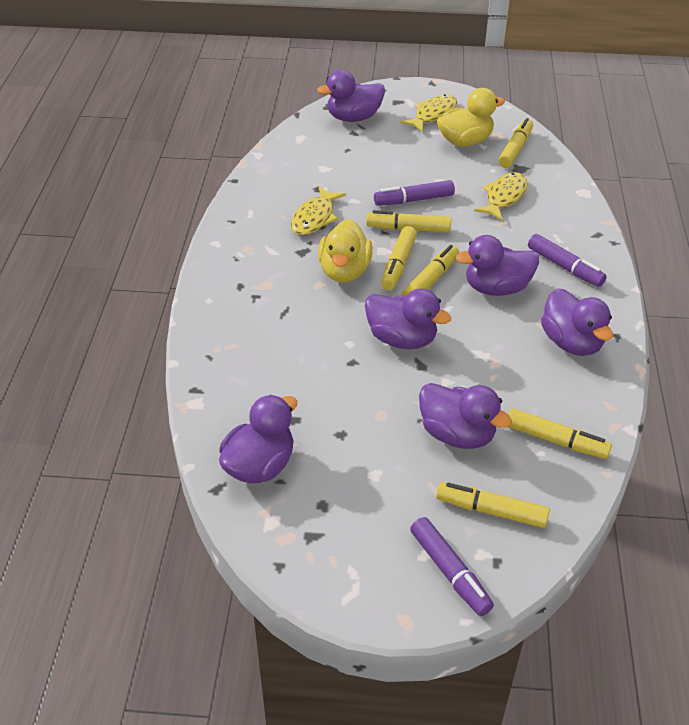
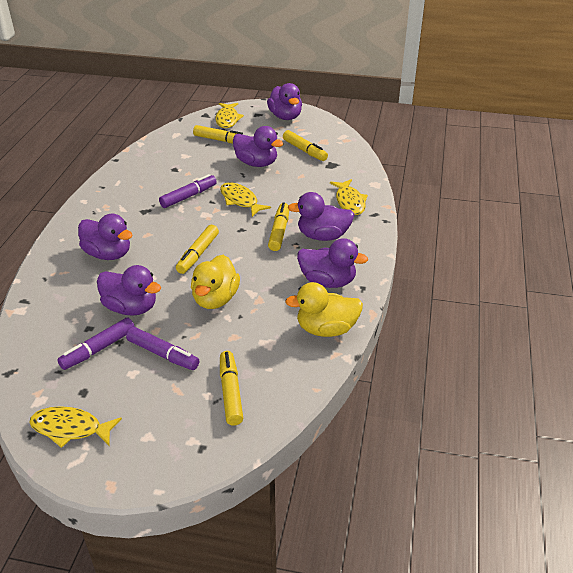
yellow fish: 3 -> 4
yellow marker: 6 -> 5

